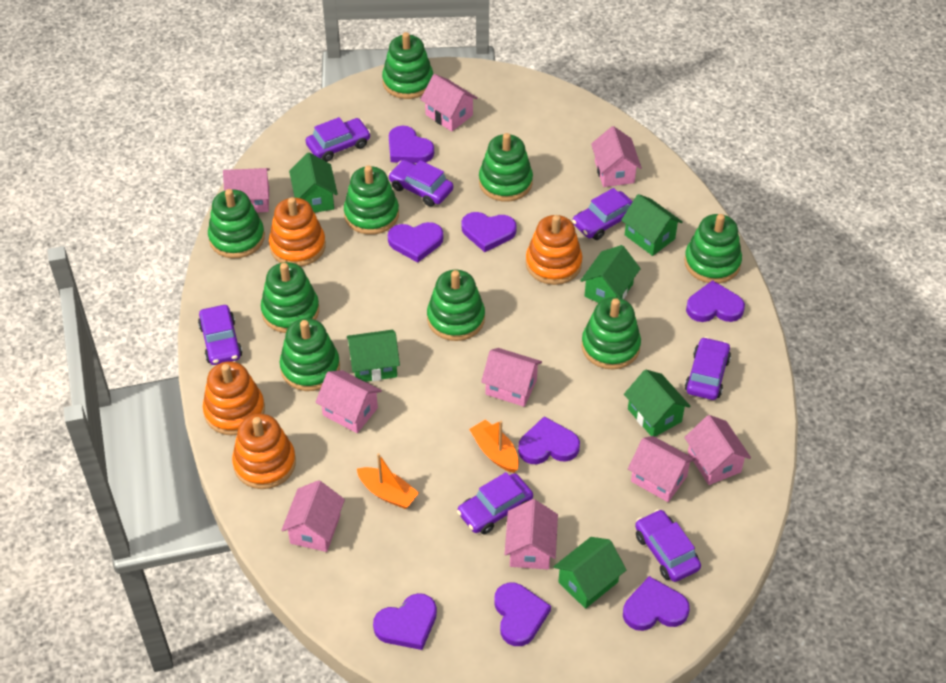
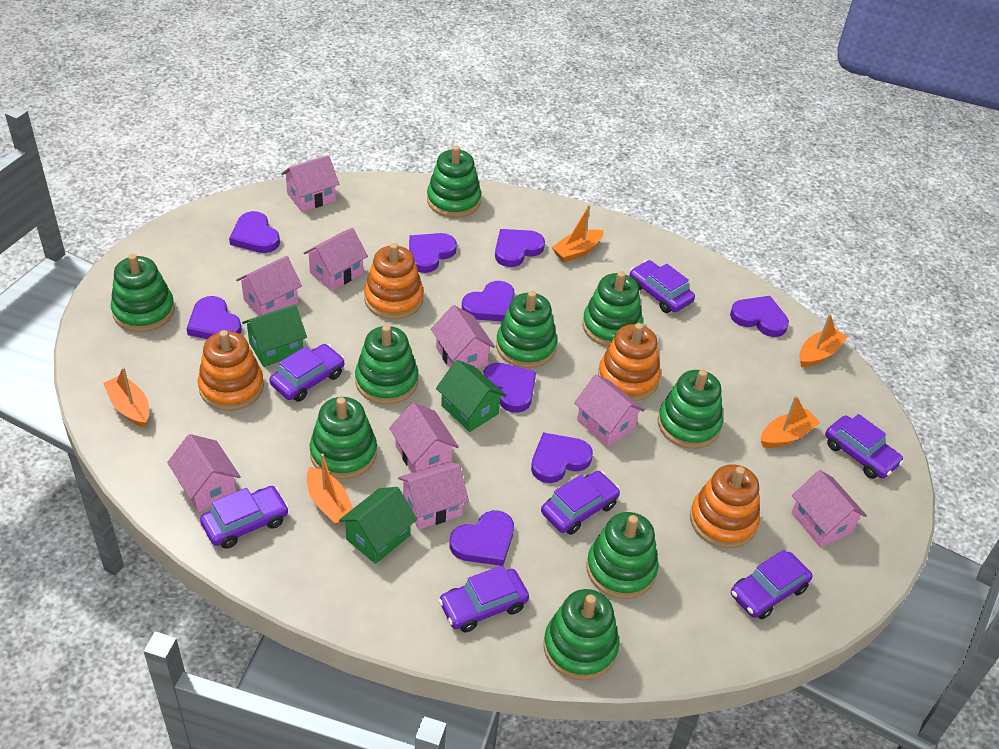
green house: 6 -> 3
orange boat: 2 -> 5
purple heart: 8 -> 9

